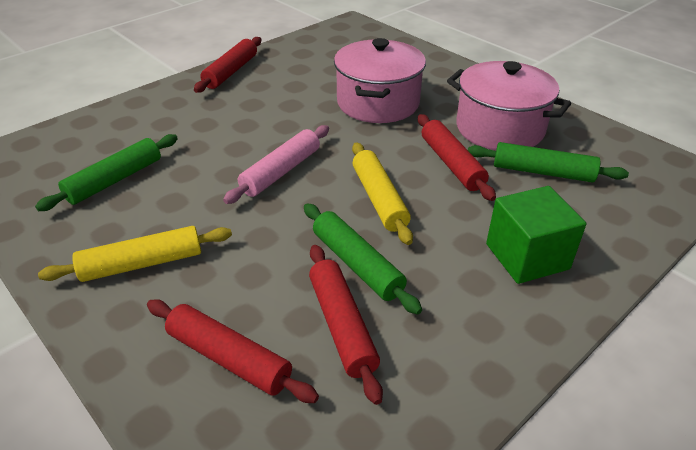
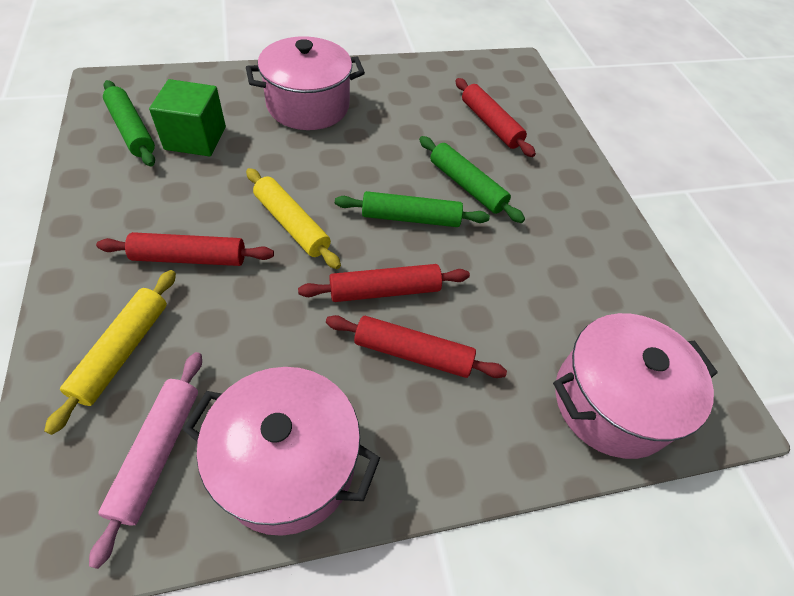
pink pot: 2 -> 3

